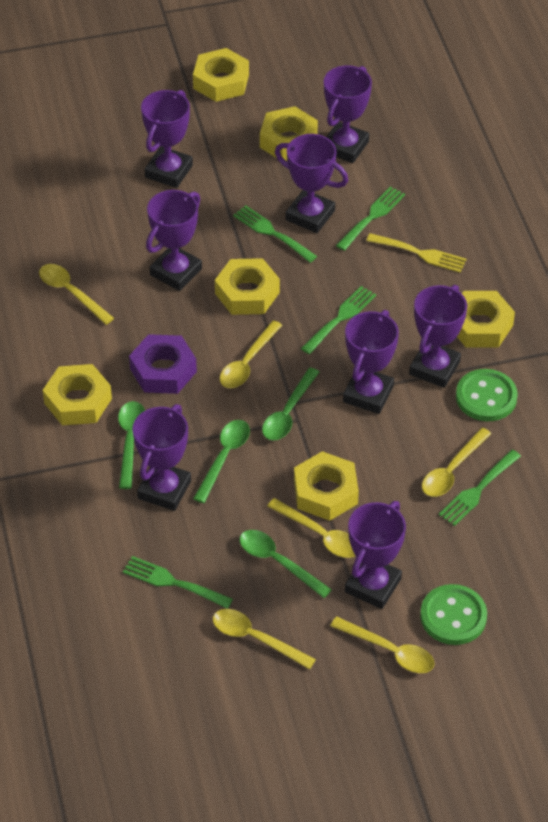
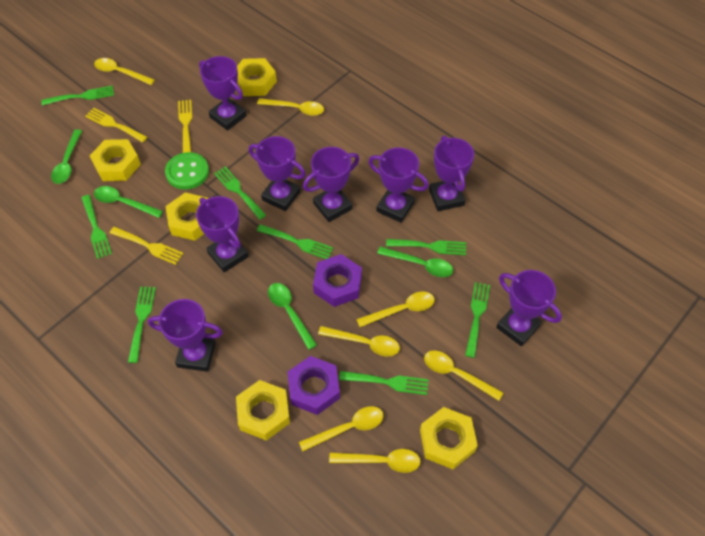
green button: 2 -> 1
green fork: 5 -> 8
purple nut: 1 -> 2
yellow fork: 1 -> 3
yellow nut: 6 -> 5
yellow spoon: 6 -> 7

